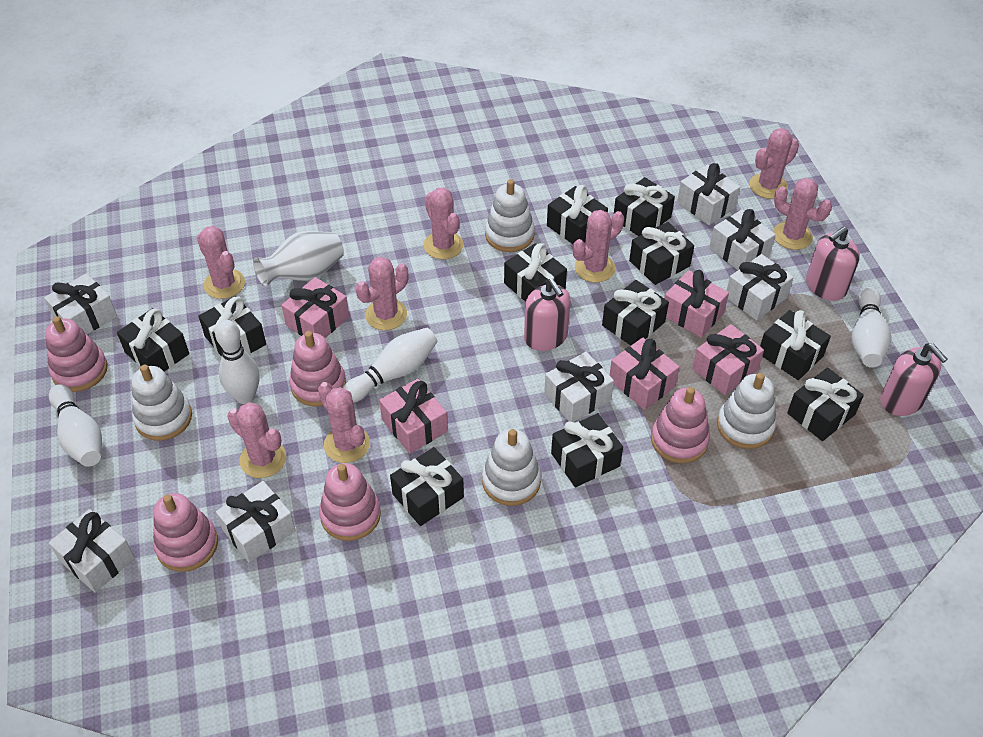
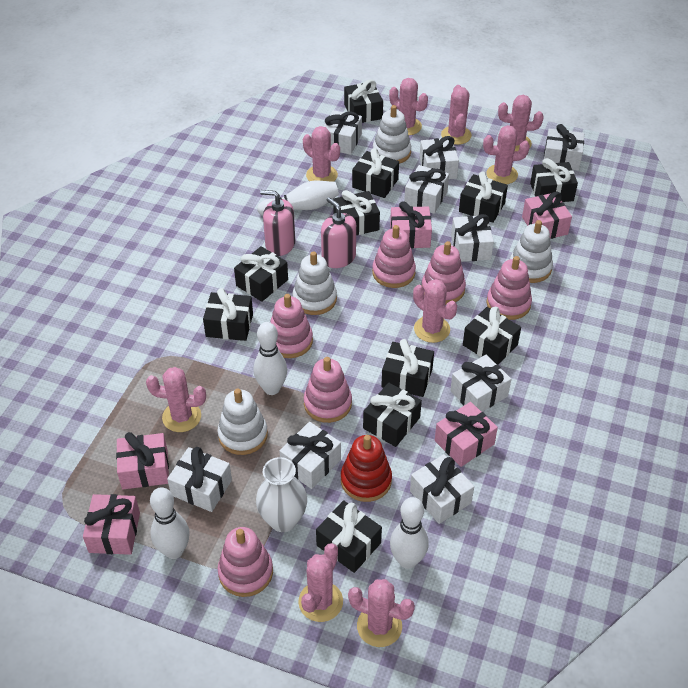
pink cactus: 8 -> 9
pink soap dispenser: 3 -> 2
pink stacking toy: 5 -> 6
red stacking toy: 0 -> 1
white gift: 7 -> 9

